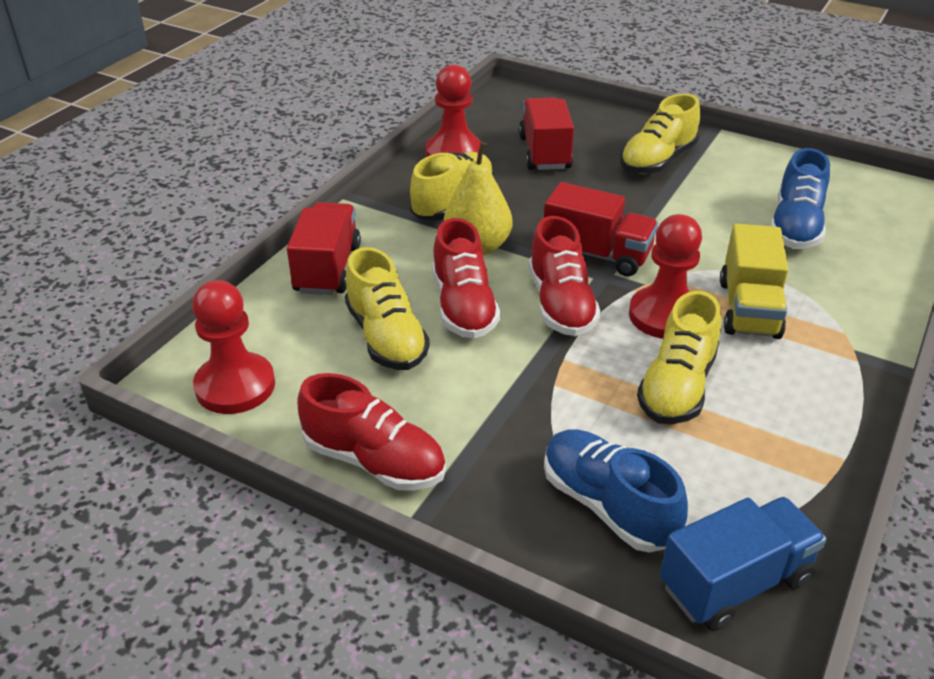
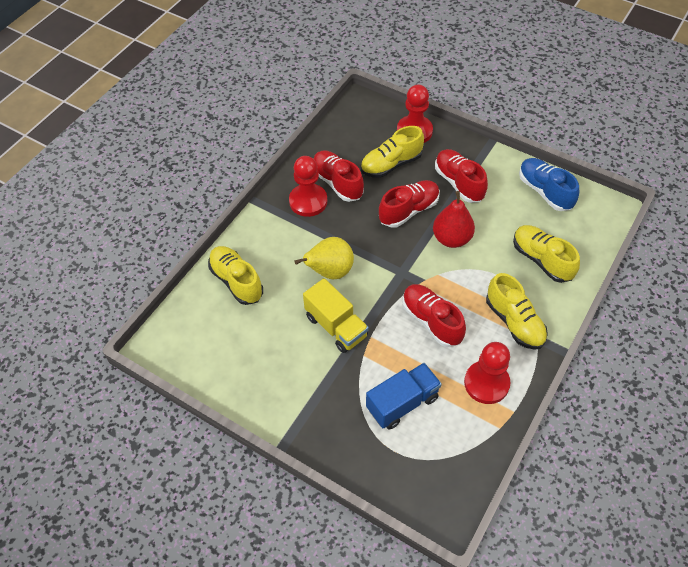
blue shoe: 2 -> 1
red pear: 0 -> 1
red shoe: 3 -> 4
red truck: 3 -> 0

